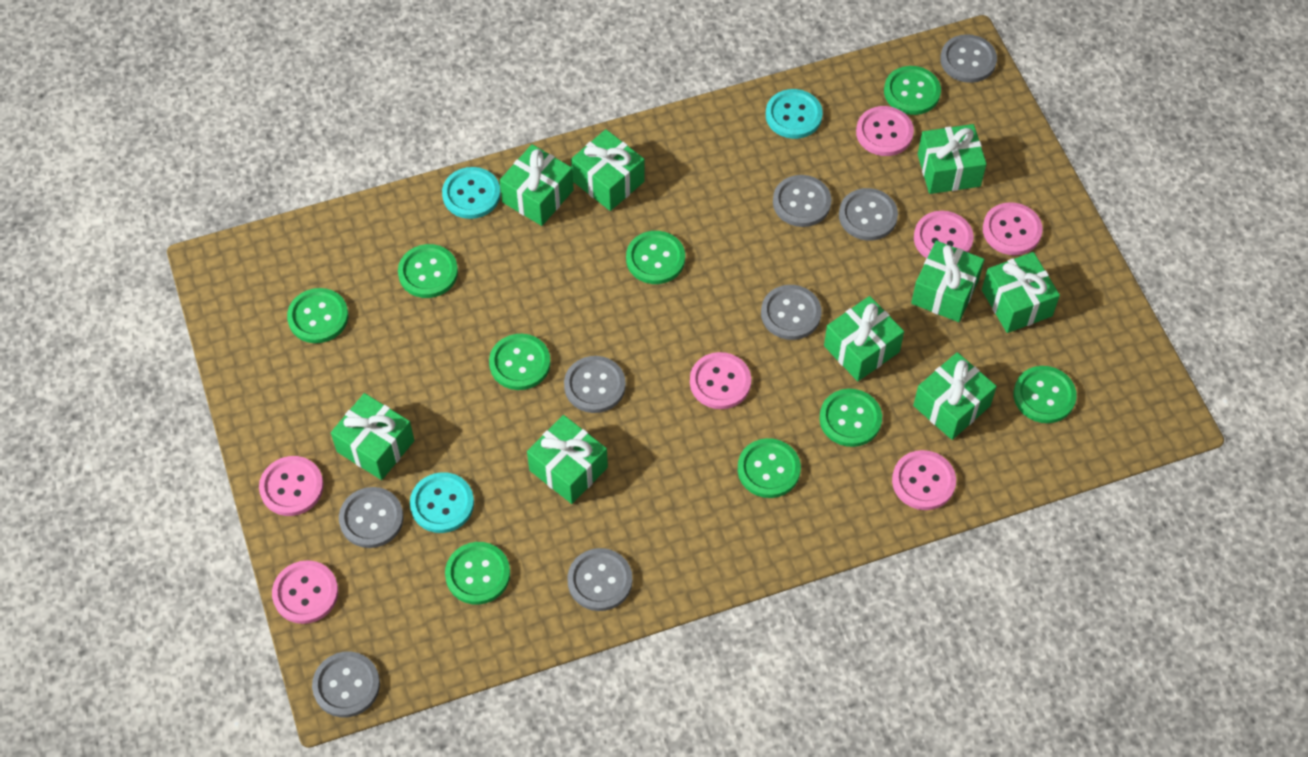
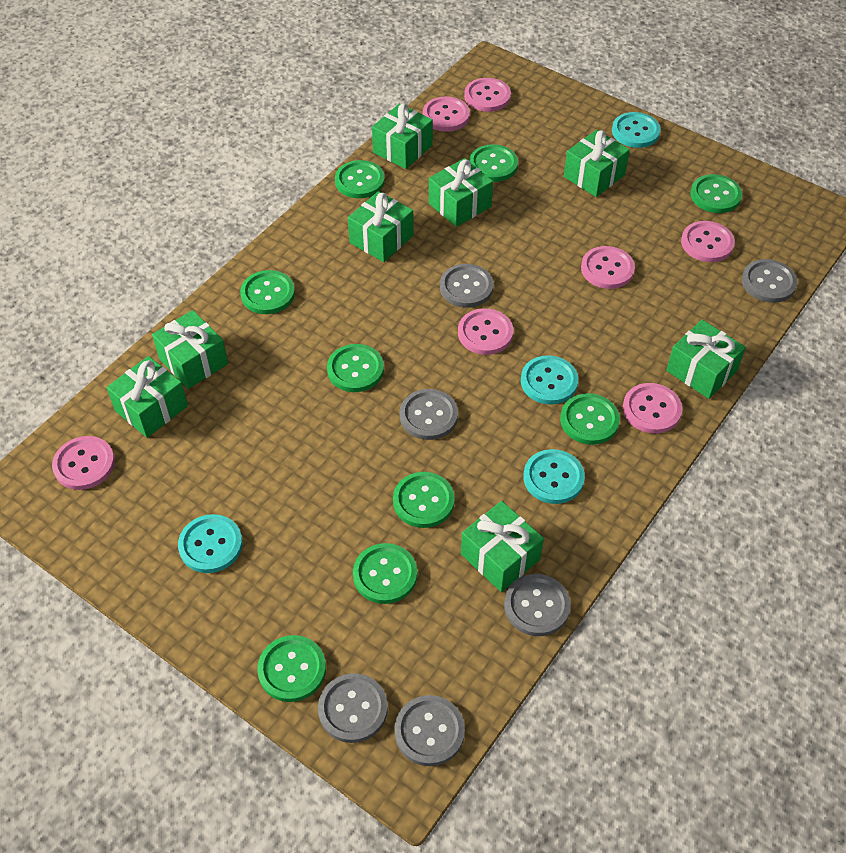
green gift: 9 -> 8
grey button: 8 -> 6
turquoise button: 3 -> 4

